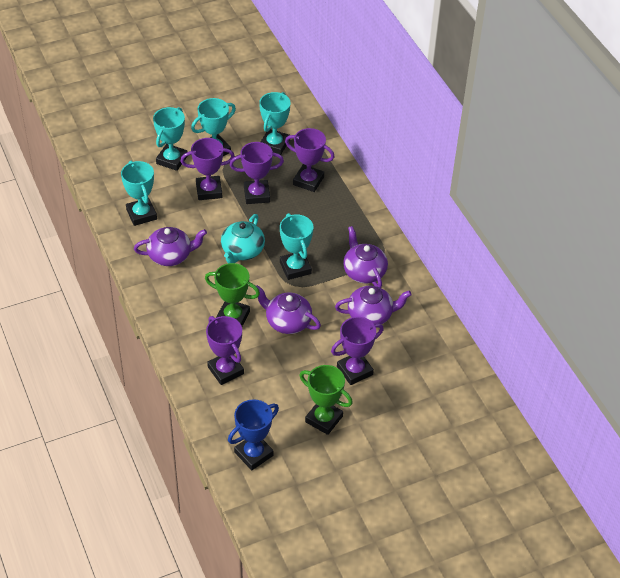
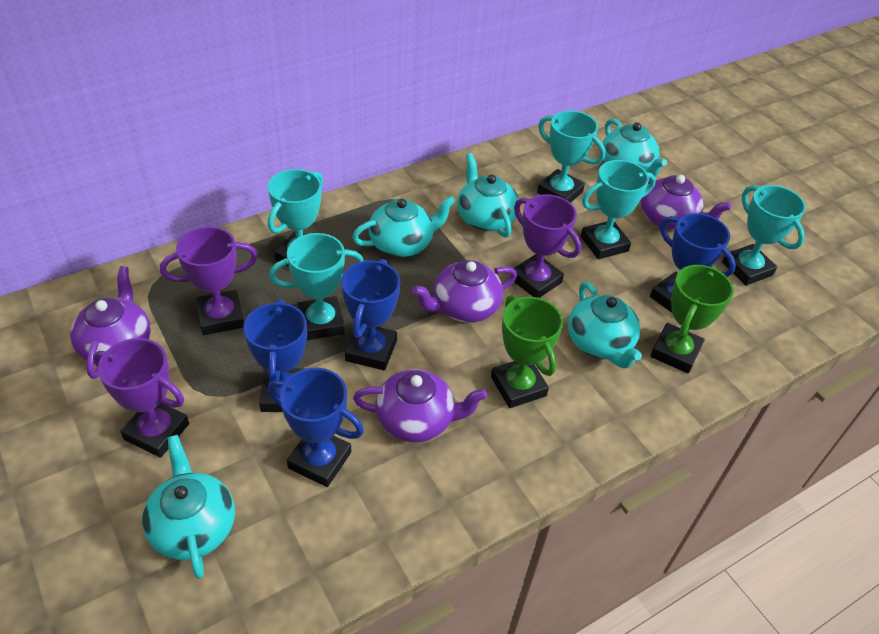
blue trophy: 1 -> 4
purple trophy: 5 -> 3
turquoise teapot: 1 -> 5

